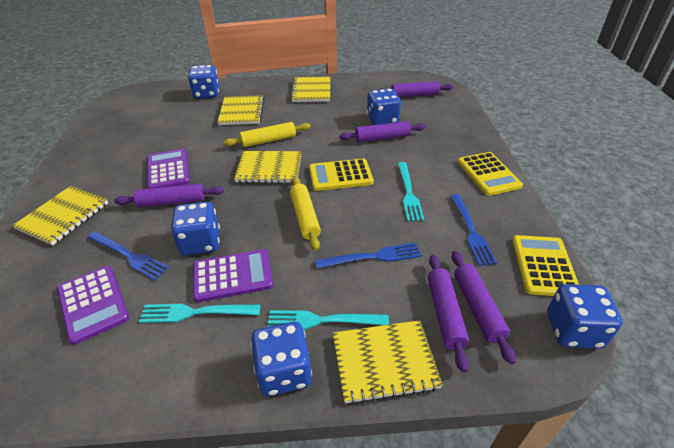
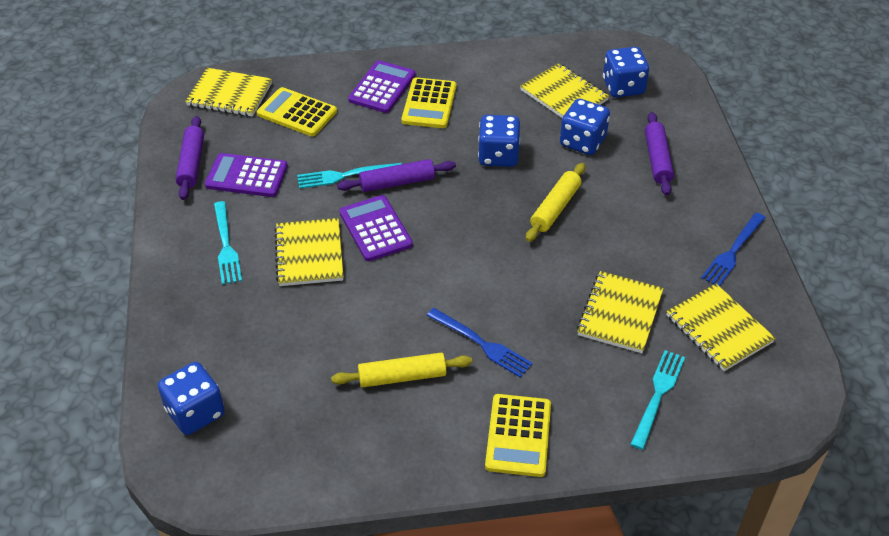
blue dice: 5 -> 4
blue fork: 3 -> 2
purple rolling pin: 5 -> 3

